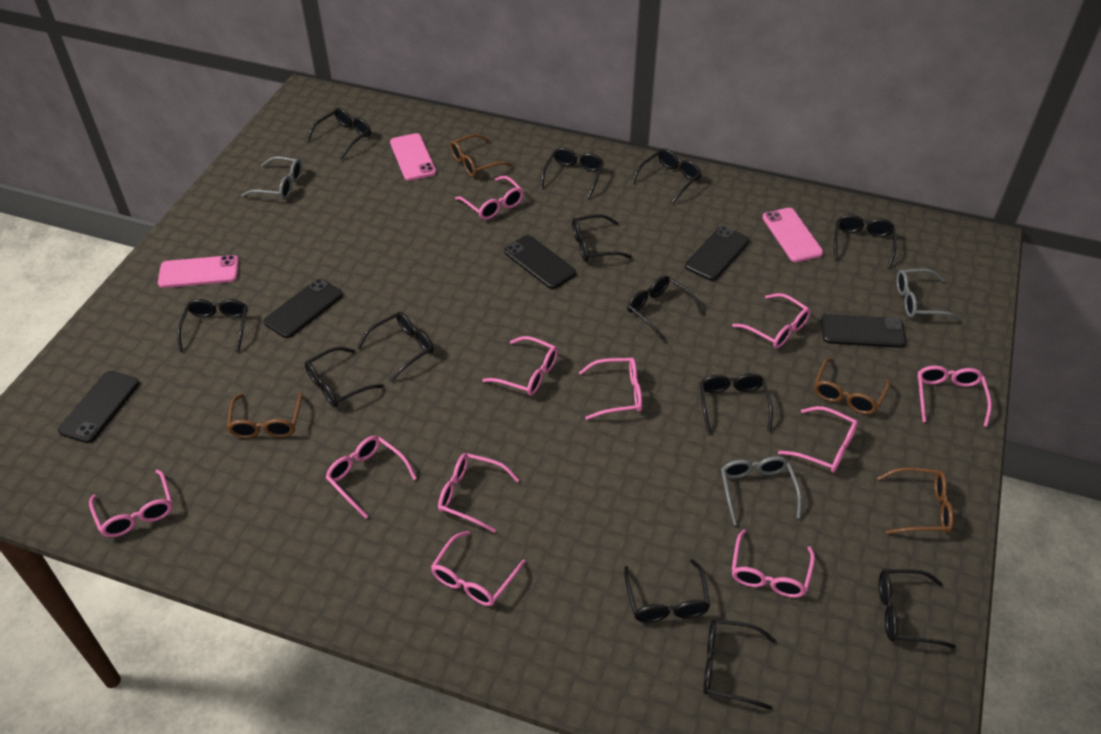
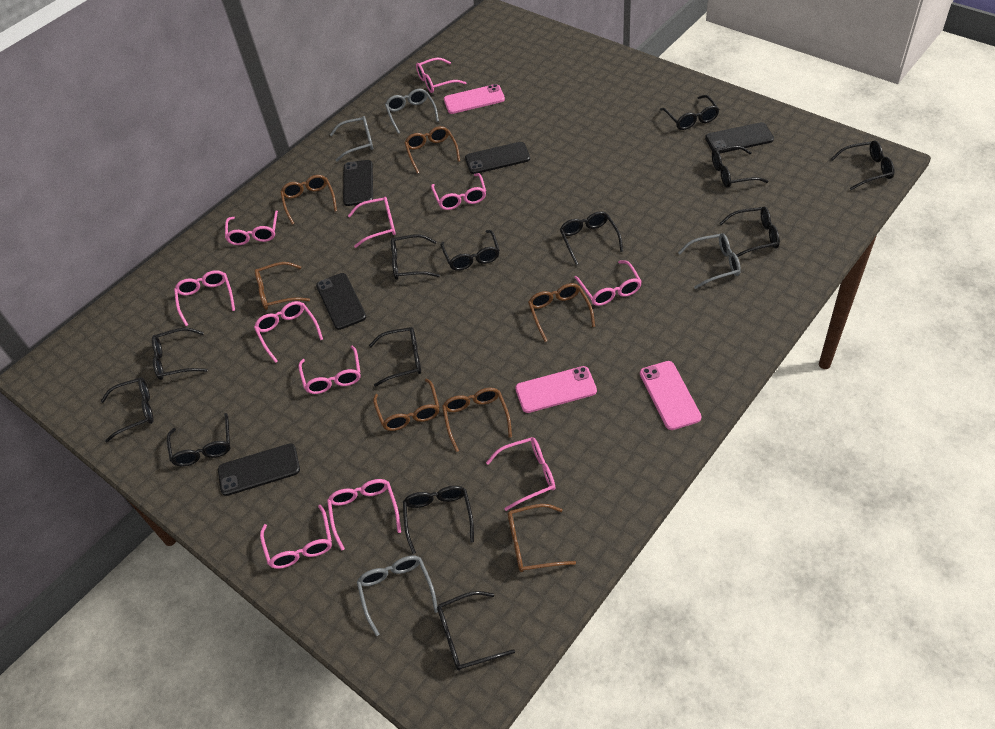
brown glasses: 4 -> 7
grey glasses: 3 -> 4

